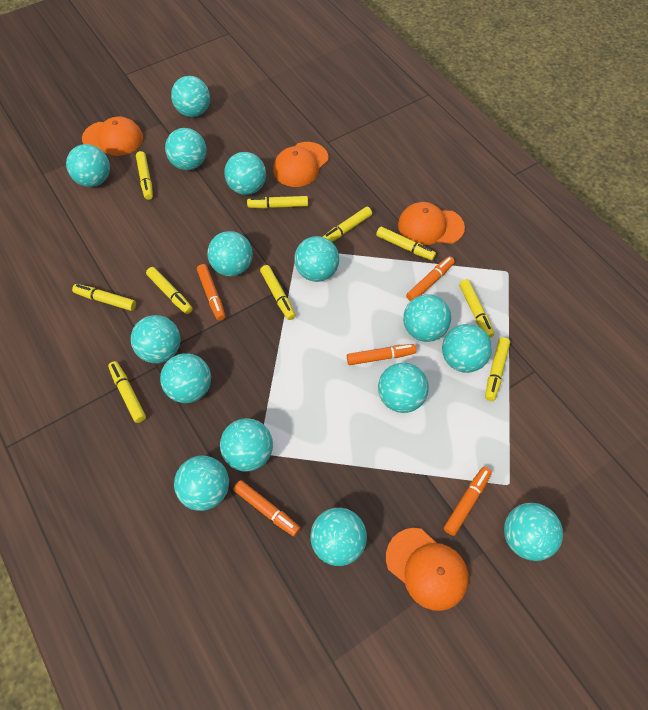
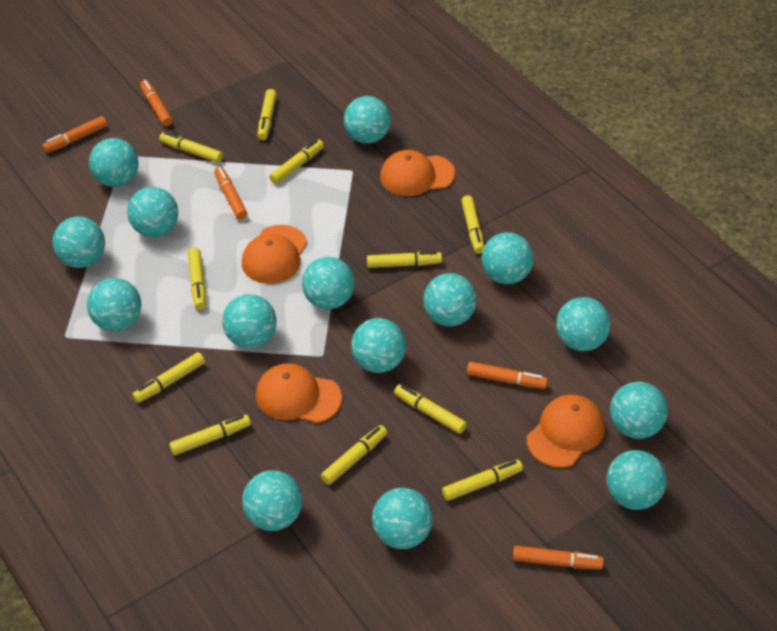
yellow marker: 10 -> 11

